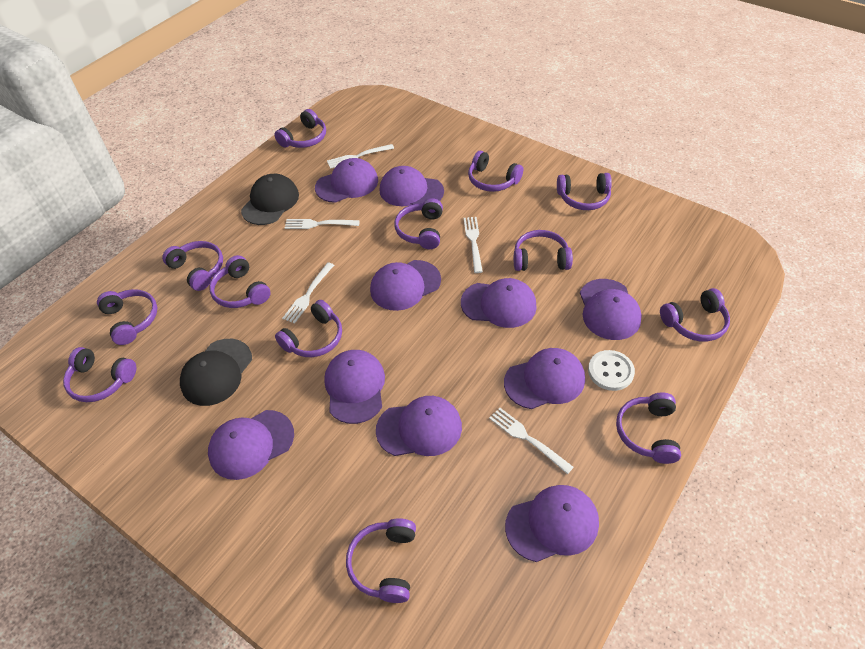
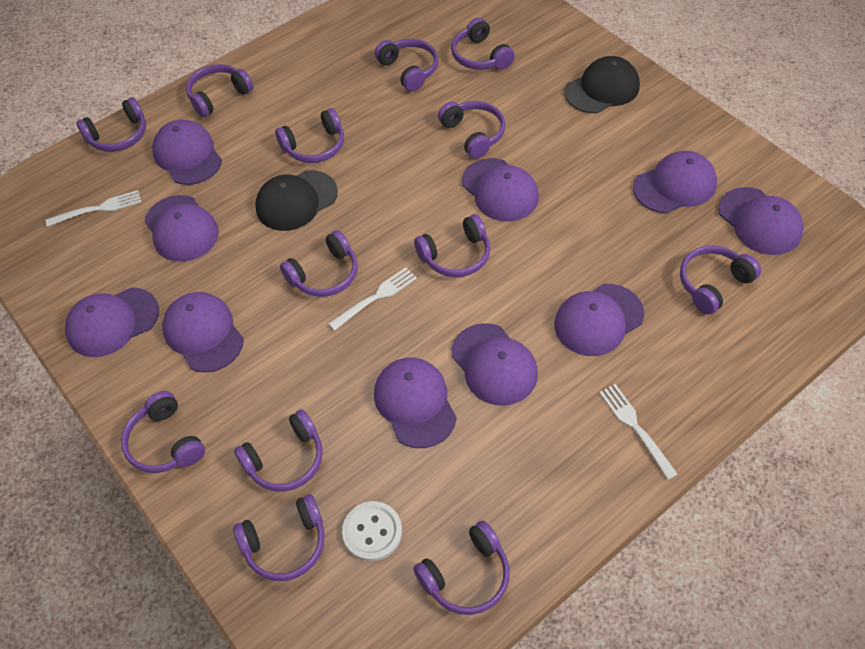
white fork: 5 -> 3

